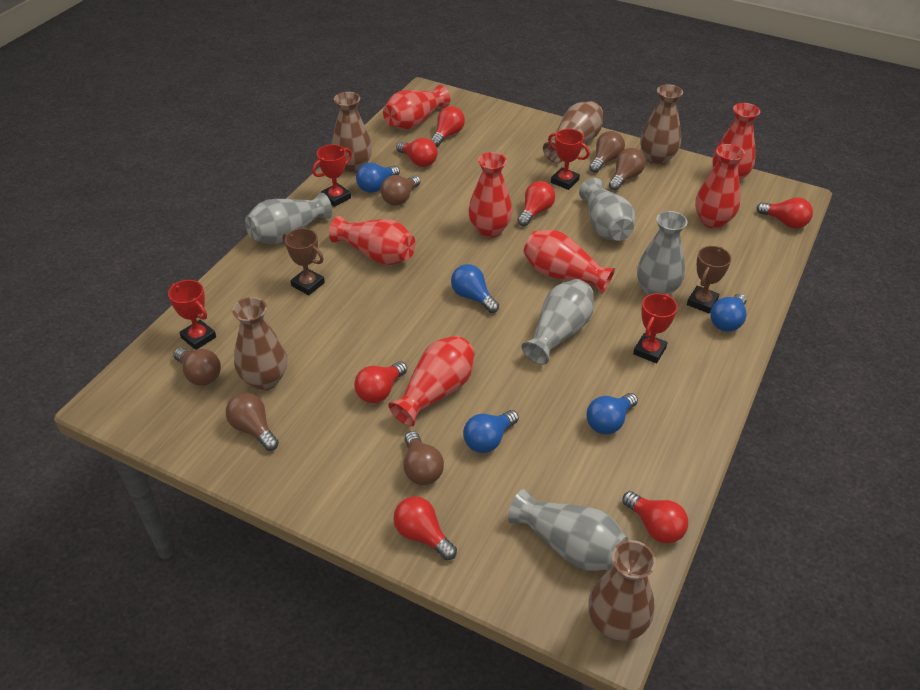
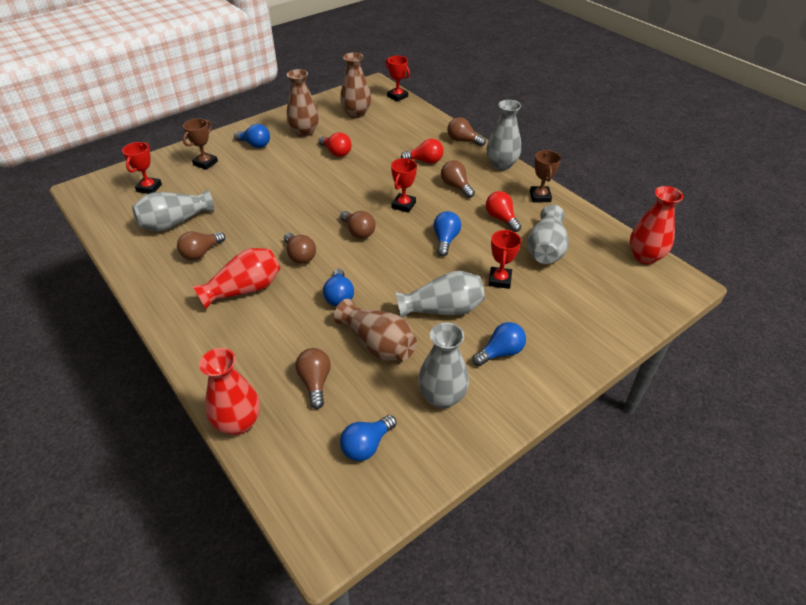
brown vase: 5 -> 3
red light bulb: 7 -> 3
red vase: 7 -> 3

